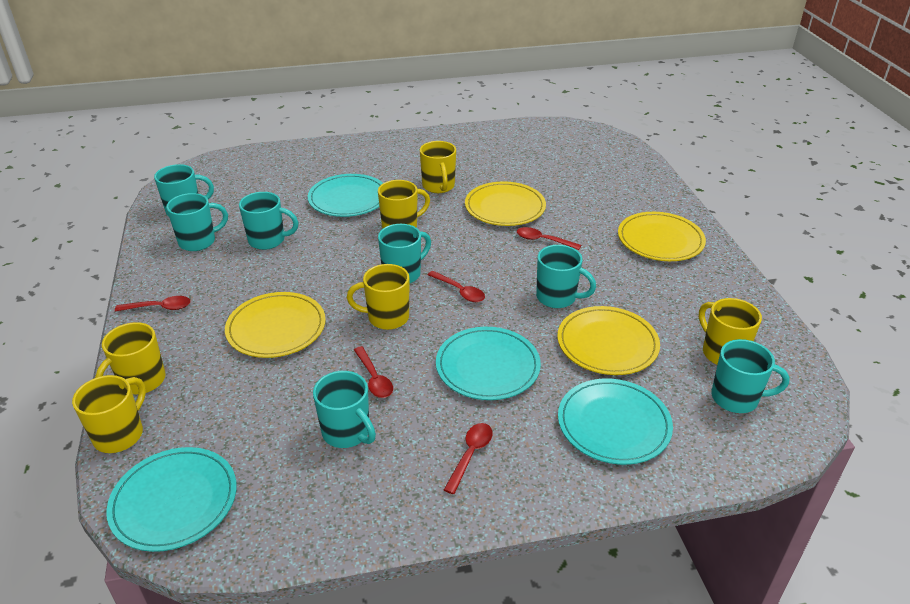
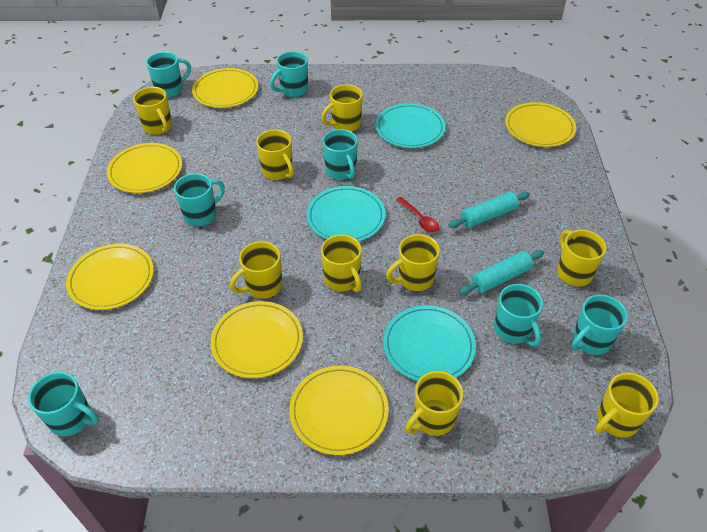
red spoon: 5 -> 1
turquoise plate: 4 -> 3
turquoise rolling pin: 0 -> 2
yellow mug: 6 -> 9
yellow plate: 4 -> 6

